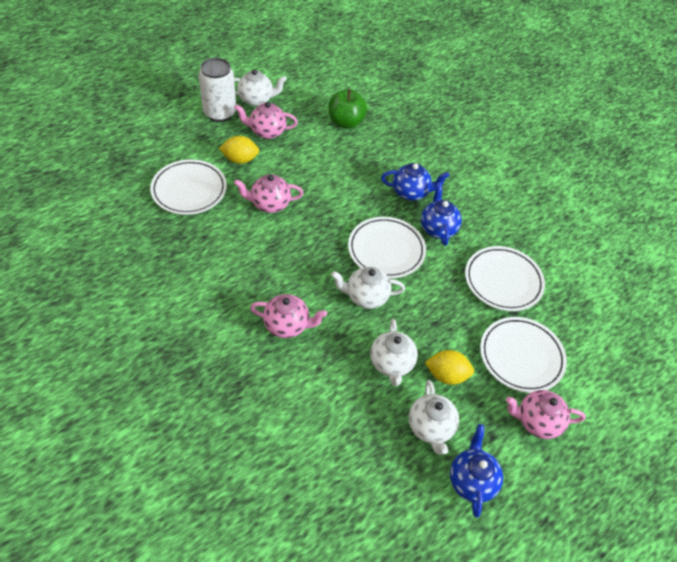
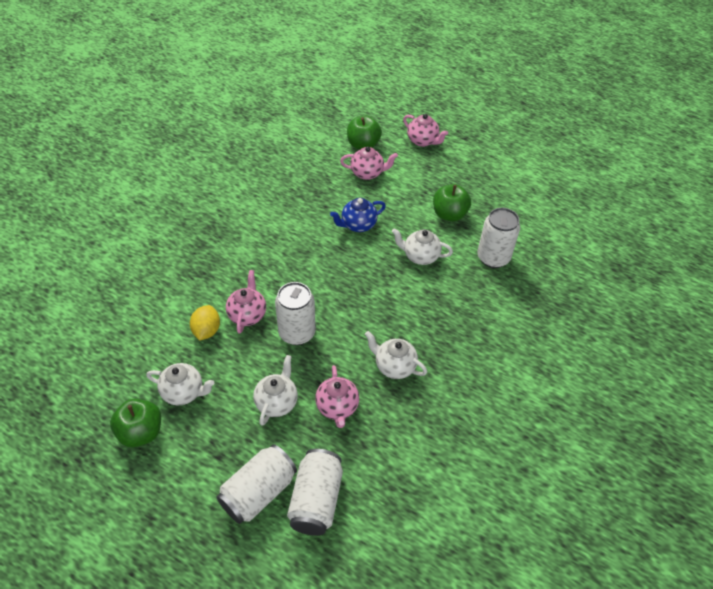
blue teapot: 3 -> 1
green apple: 1 -> 3
white can: 1 -> 4
white plate: 4 -> 0
yellow lemon: 2 -> 1

